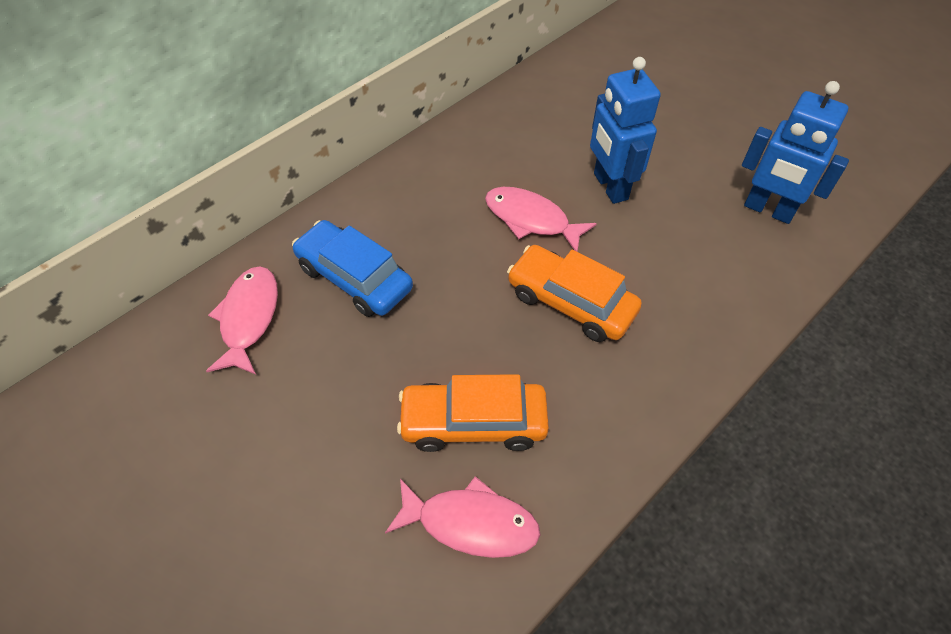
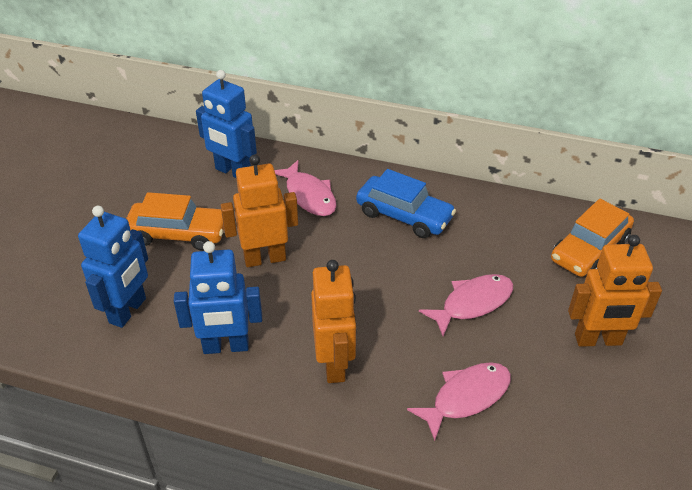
blue robot: 2 -> 3
orange robot: 0 -> 3

